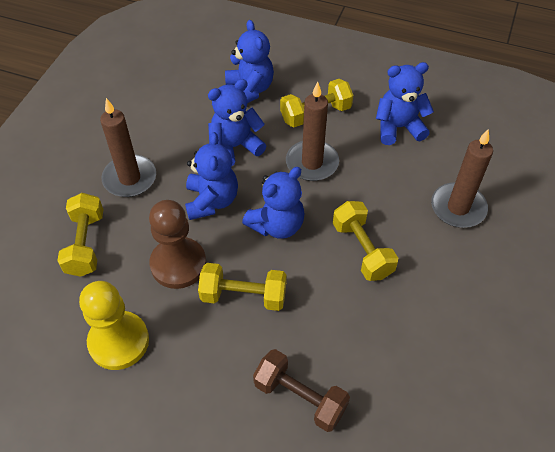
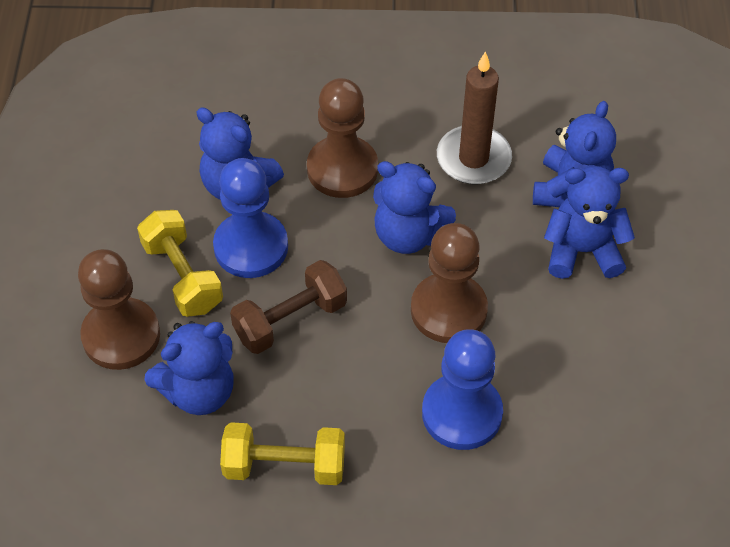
blue pawn: 0 -> 2
brown candle: 3 -> 1
brown pawn: 1 -> 3
yellow dumbbell: 4 -> 2
yellow pawn: 1 -> 0

